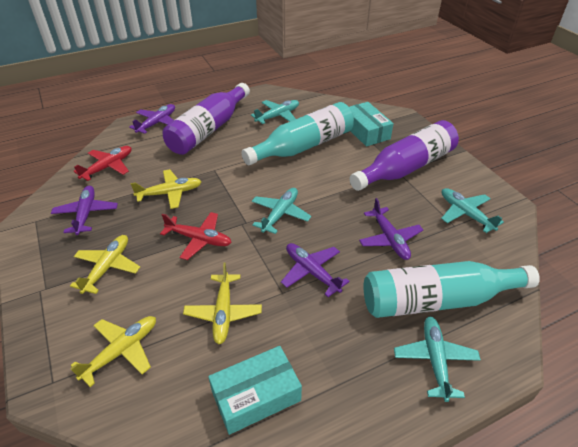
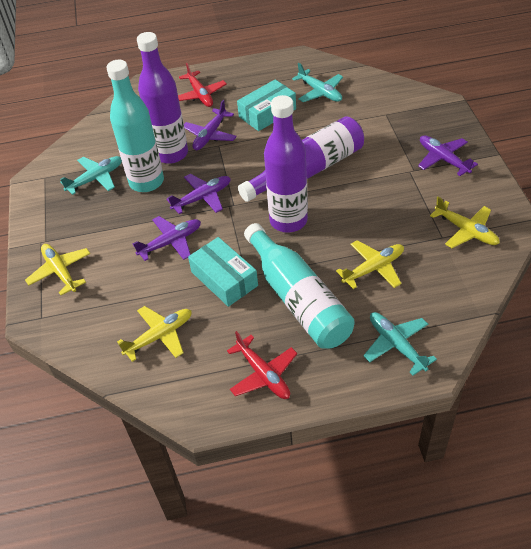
purple bottle: 2 -> 3
turquoise plane: 4 -> 3

